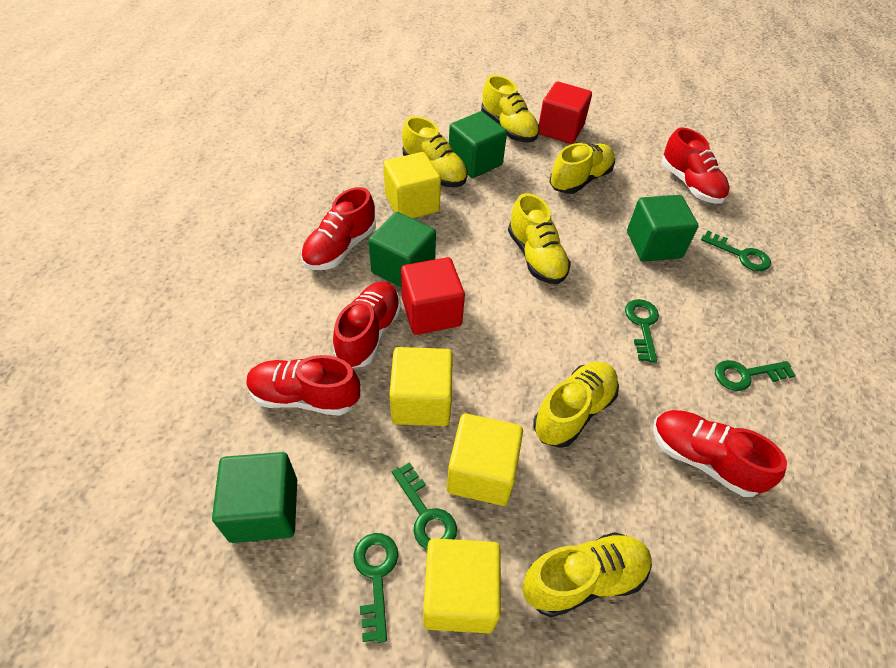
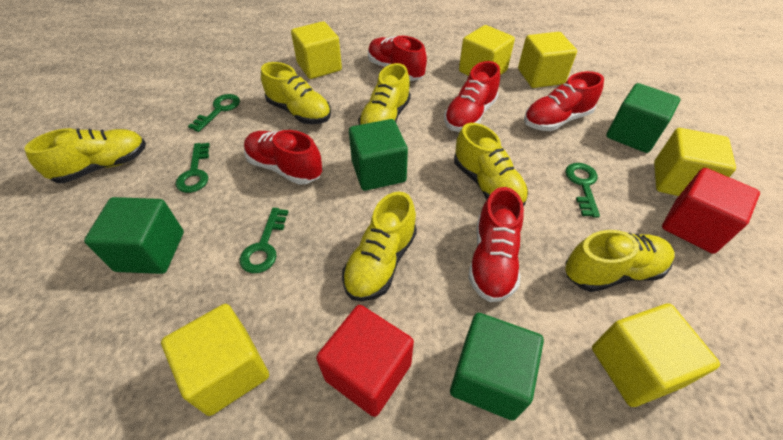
green key: 5 -> 4
yellow cube: 4 -> 6

